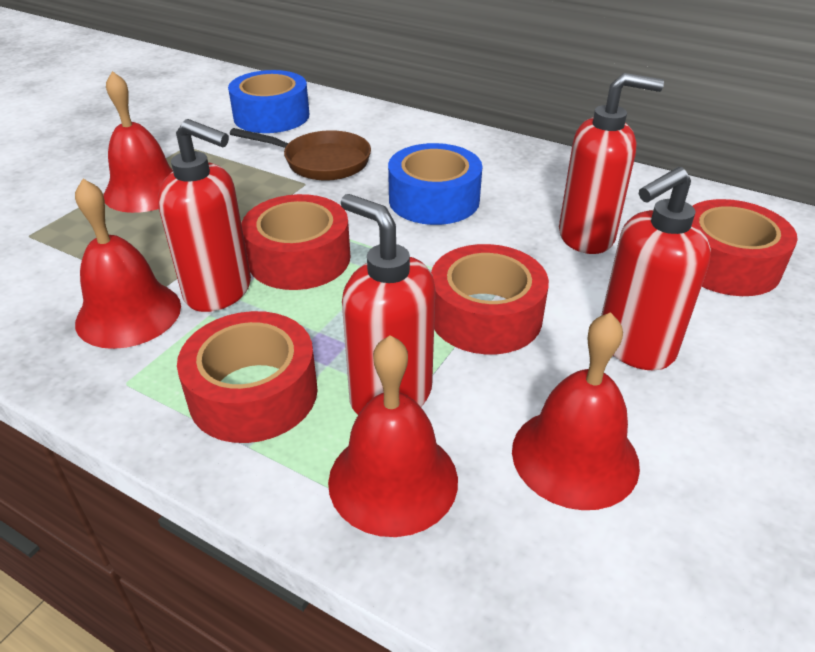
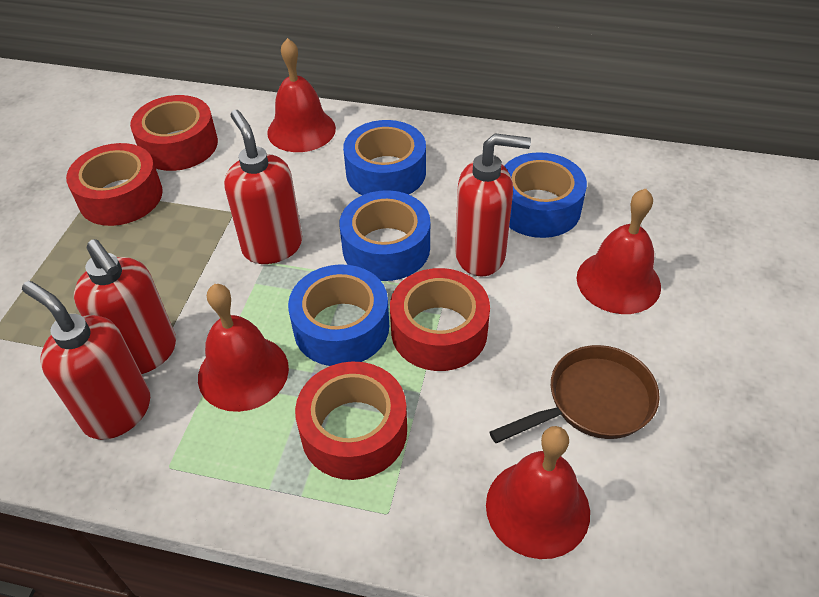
blue tape: 2 -> 4

